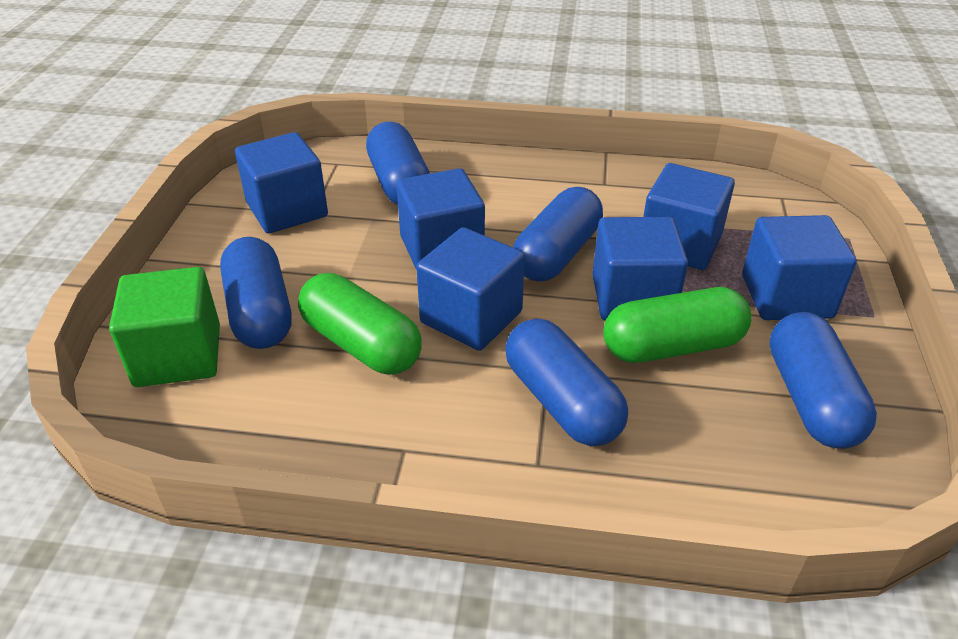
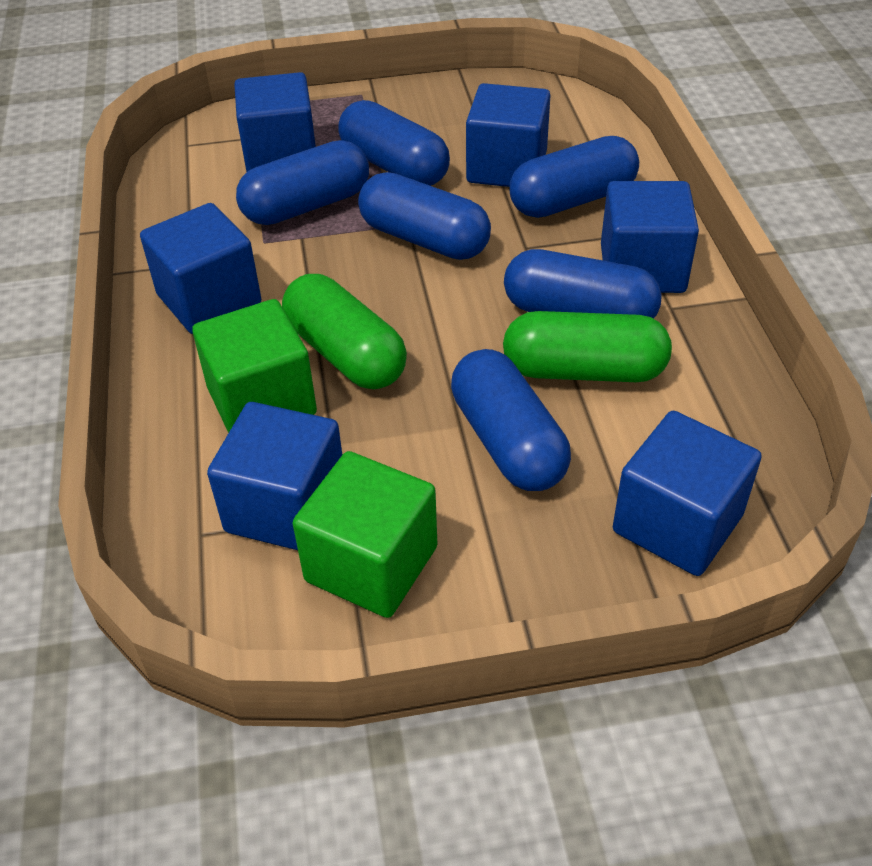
blue capsule: 5 -> 6
green cube: 1 -> 2

